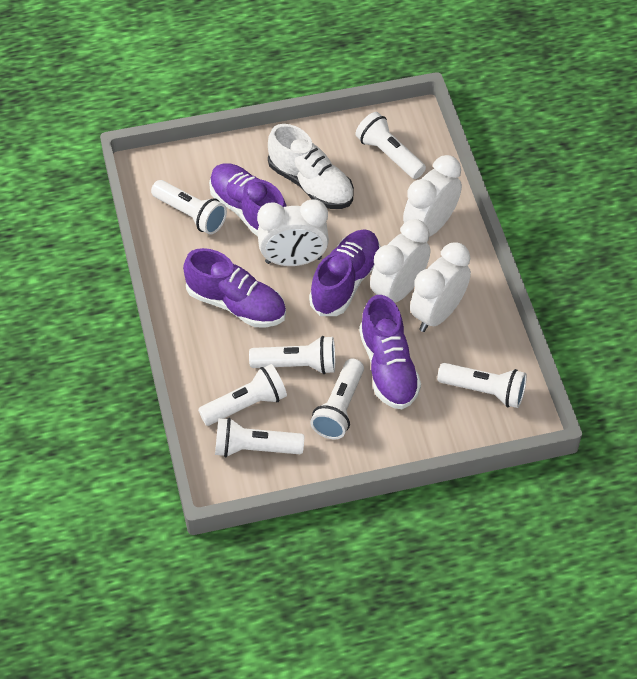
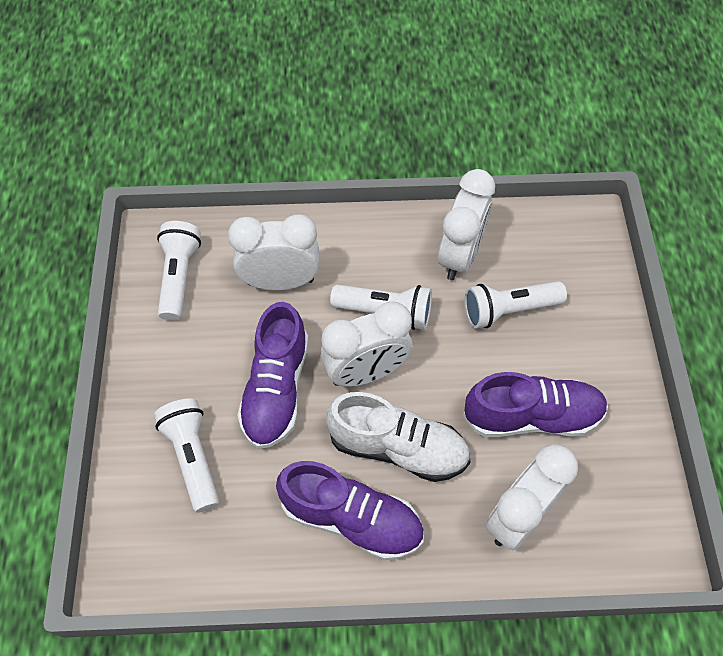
purple shoe: 4 -> 3
white flashlight: 7 -> 4

